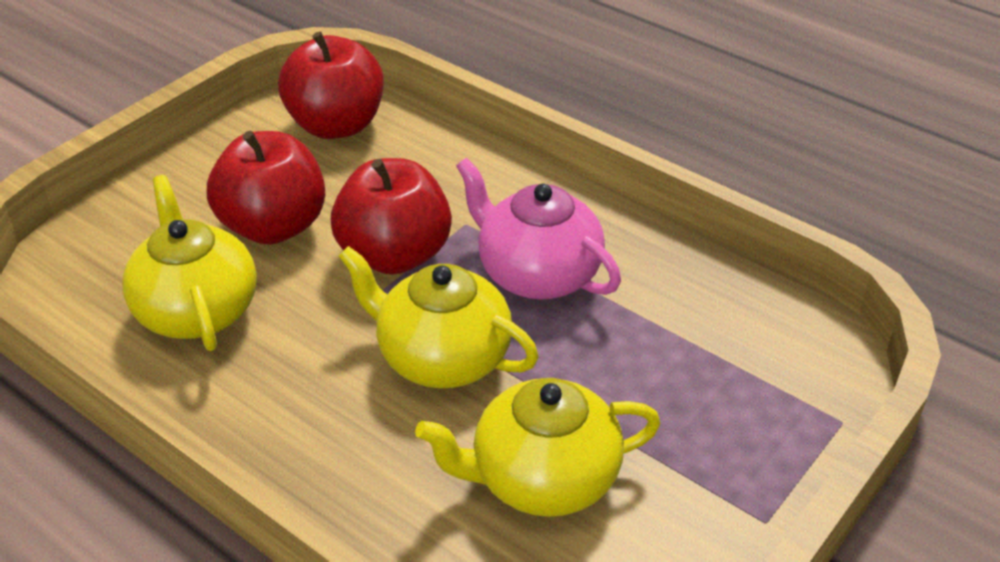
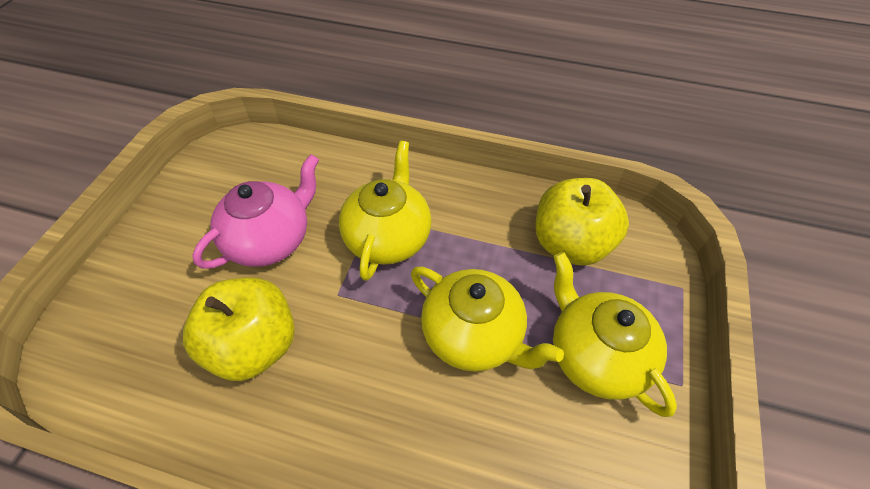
red apple: 3 -> 0
yellow apple: 0 -> 2

